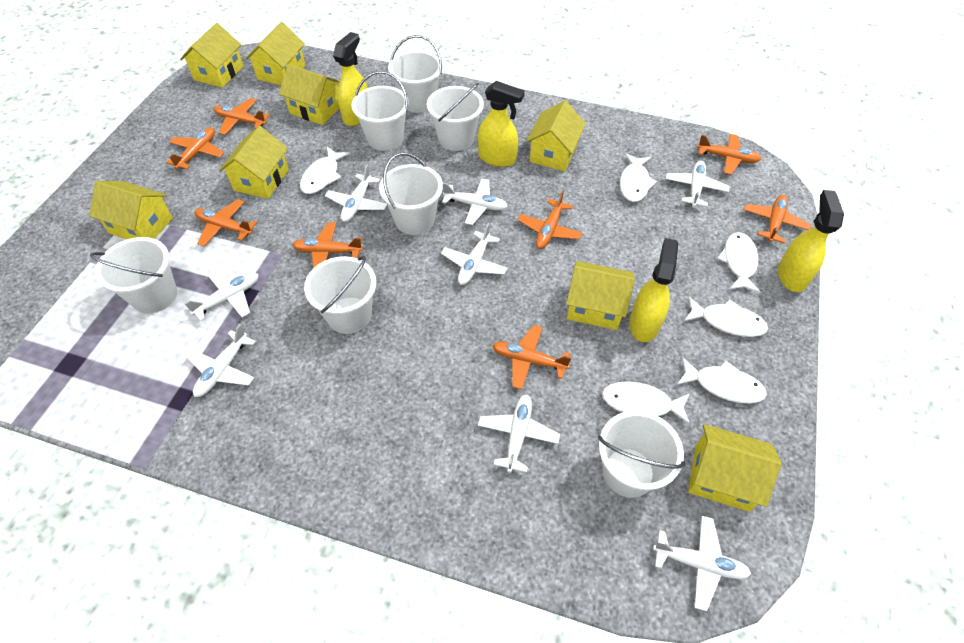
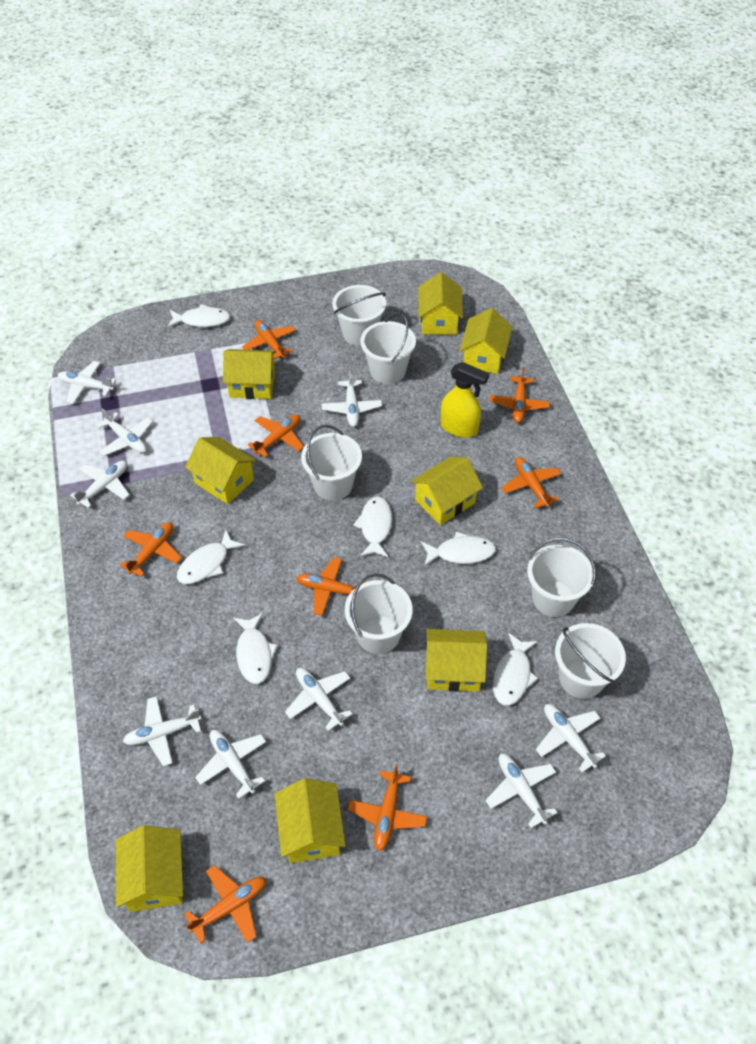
white bucket: 7 -> 6
white plane: 8 -> 9
yellow spray bottle: 4 -> 1

